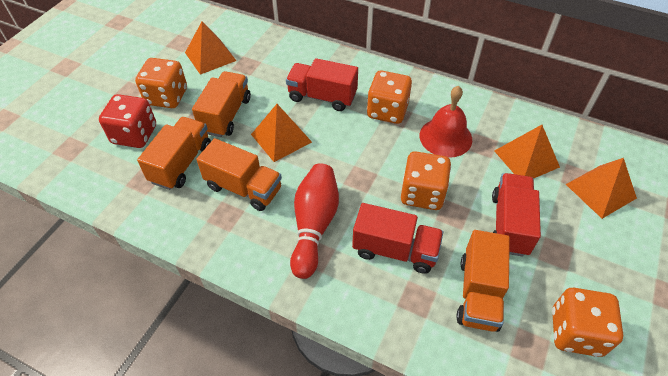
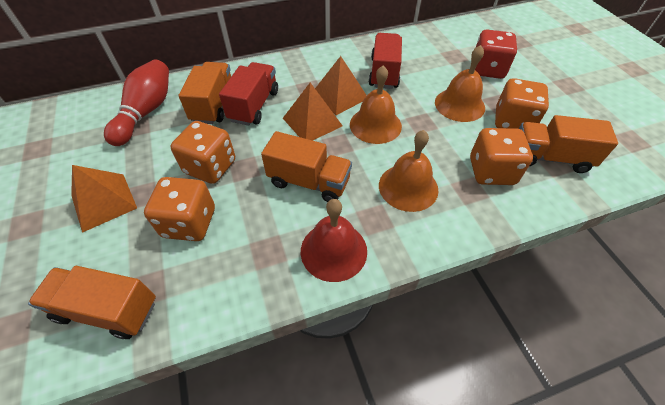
orange bell: 0 -> 3
orange pyramid: 4 -> 3
red truck: 3 -> 2

